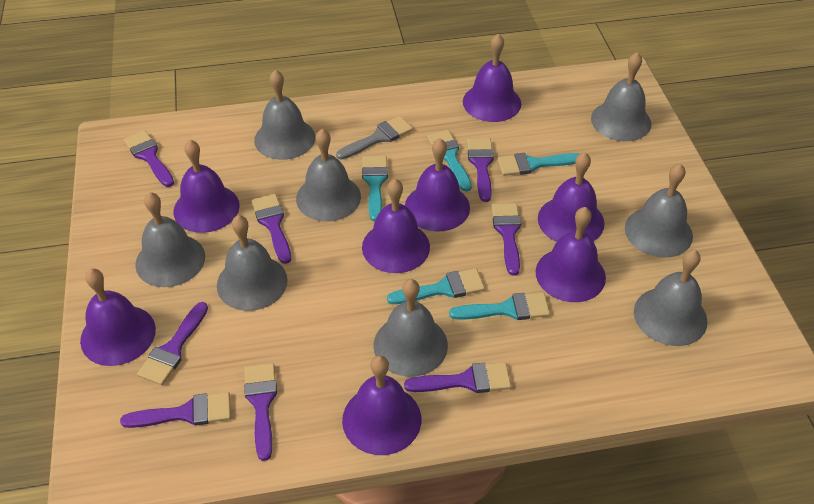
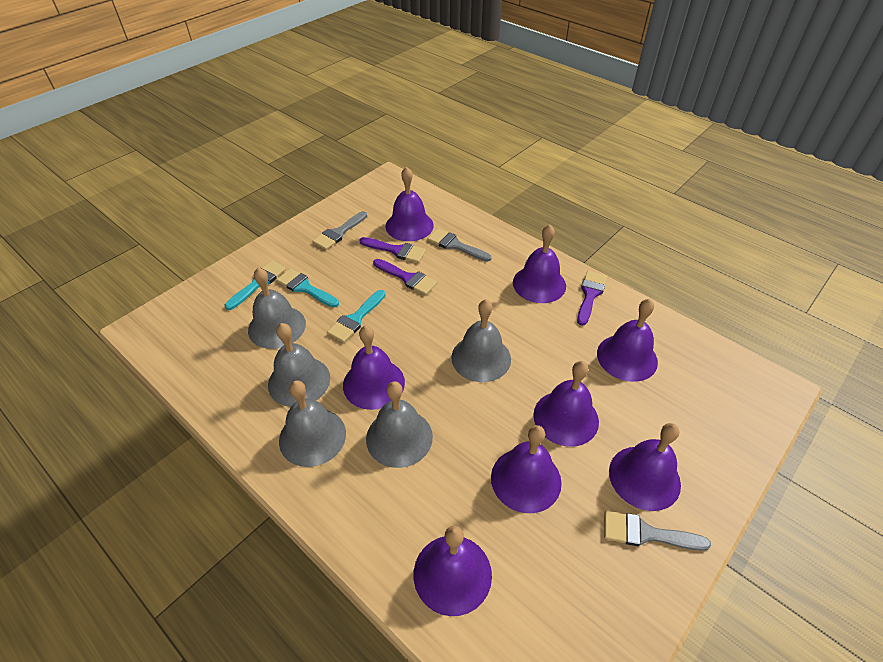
grey bell: 8 -> 5
grey brush: 1 -> 3
purple brush: 8 -> 3
turquoise brush: 5 -> 3

